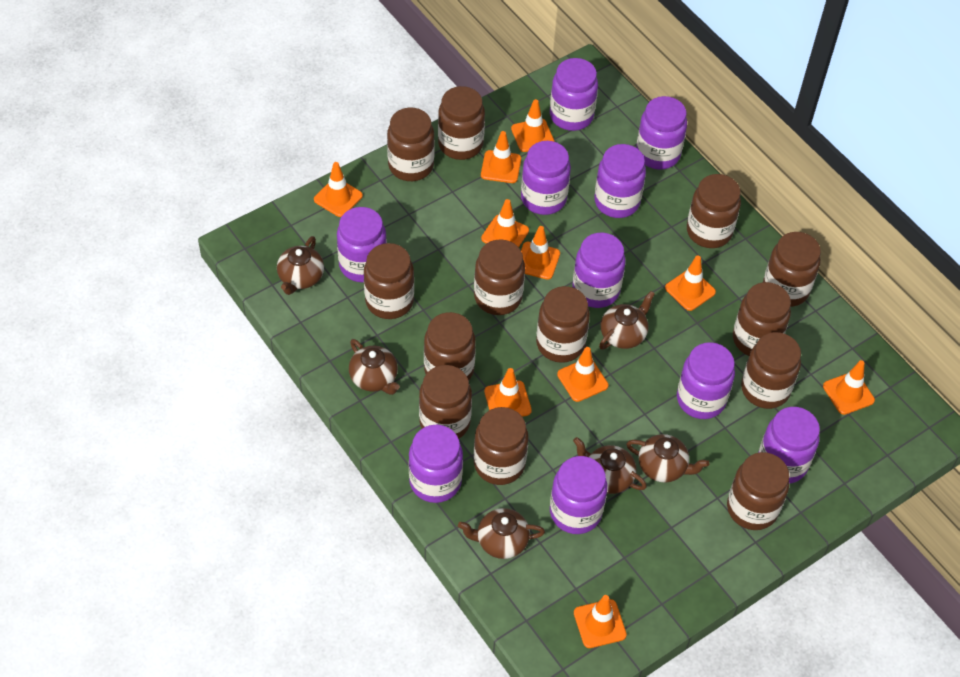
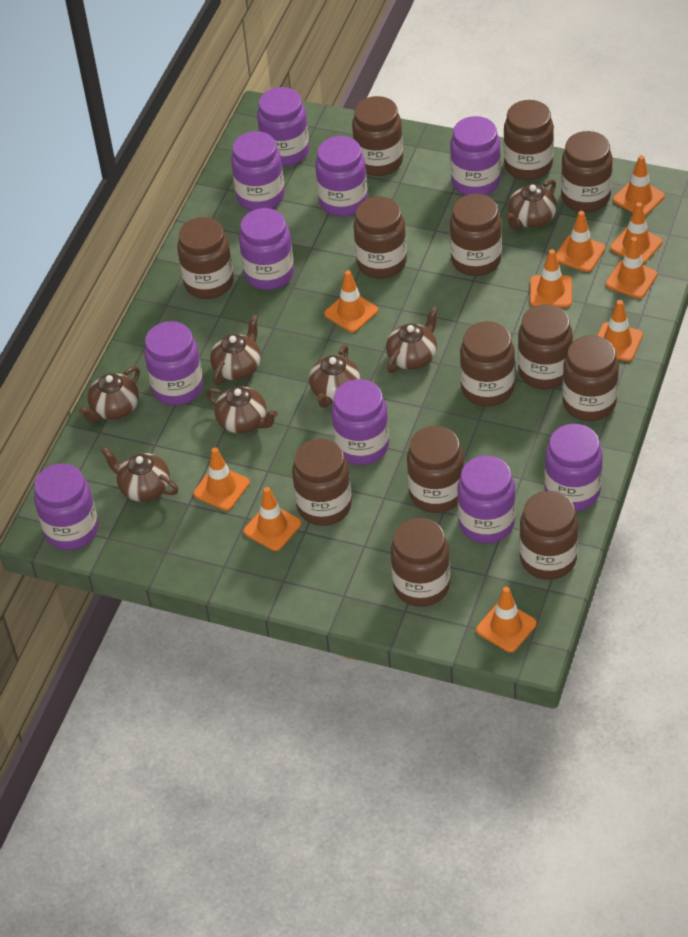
brown teapot: 6 -> 7

